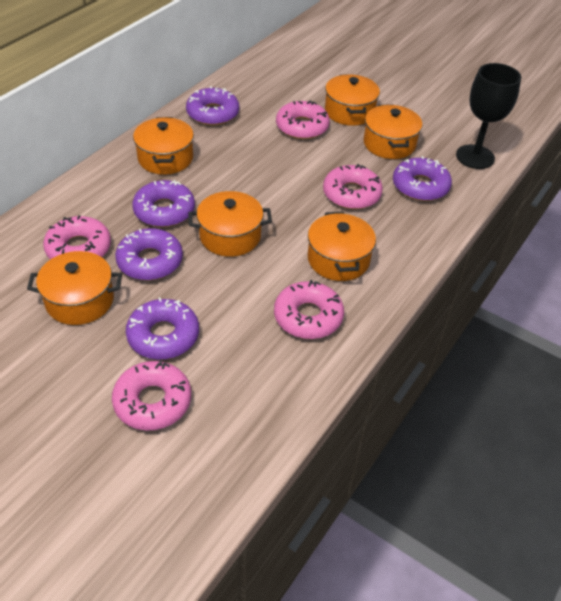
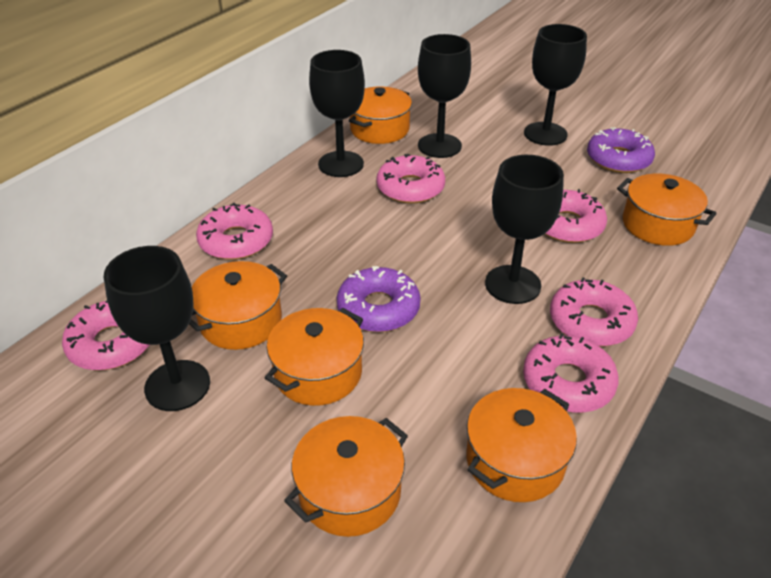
black goblet: 1 -> 5
pink donut: 5 -> 6
purple donut: 5 -> 2

